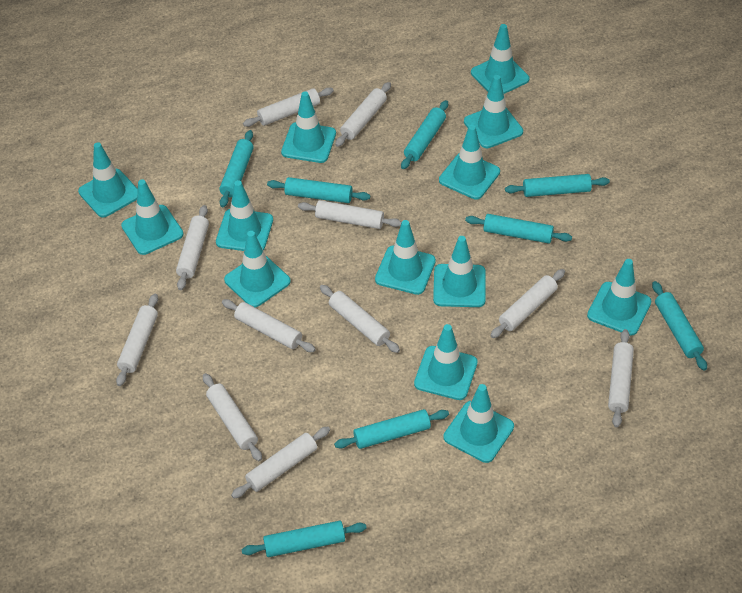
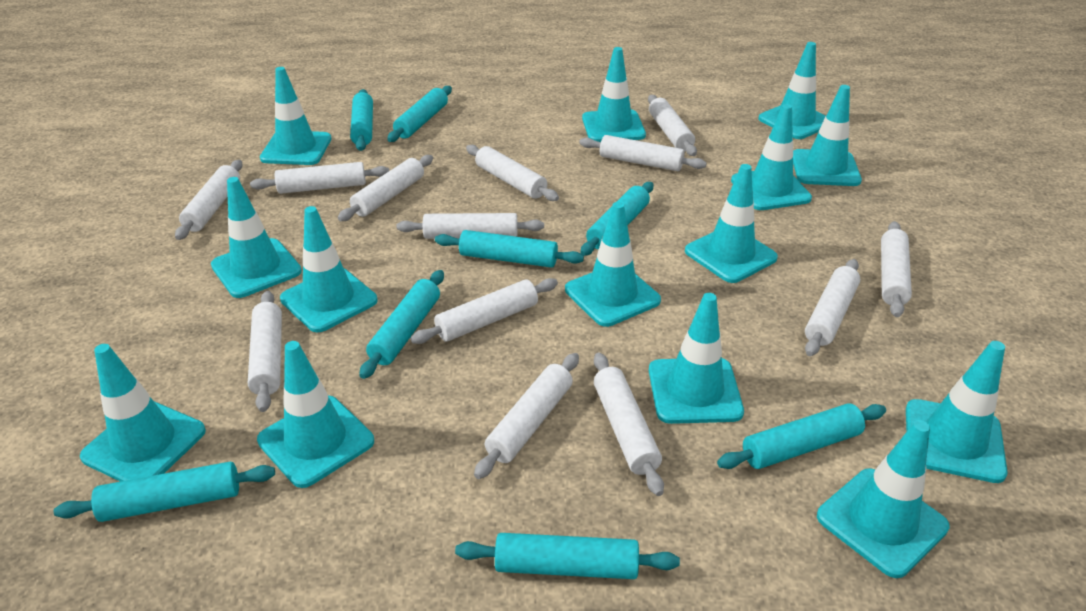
turquoise traffic cone: 13 -> 14
white rolling pin: 11 -> 13

